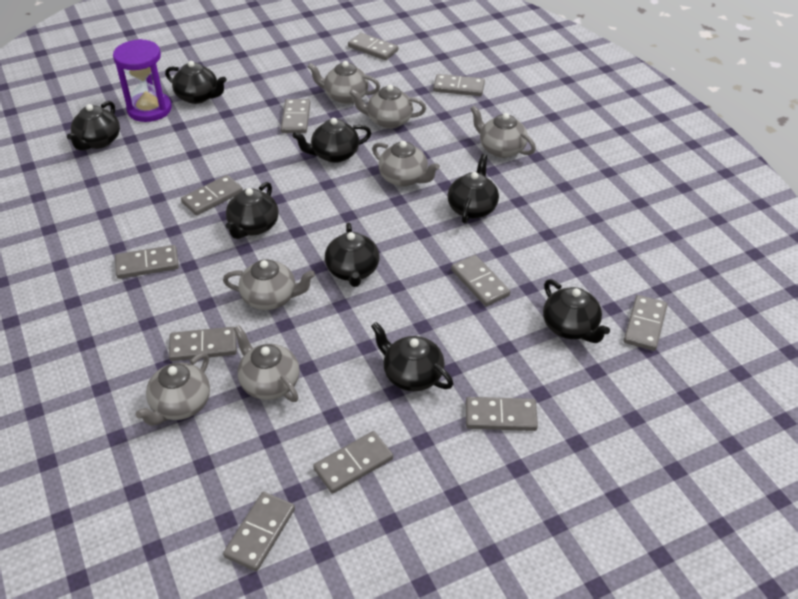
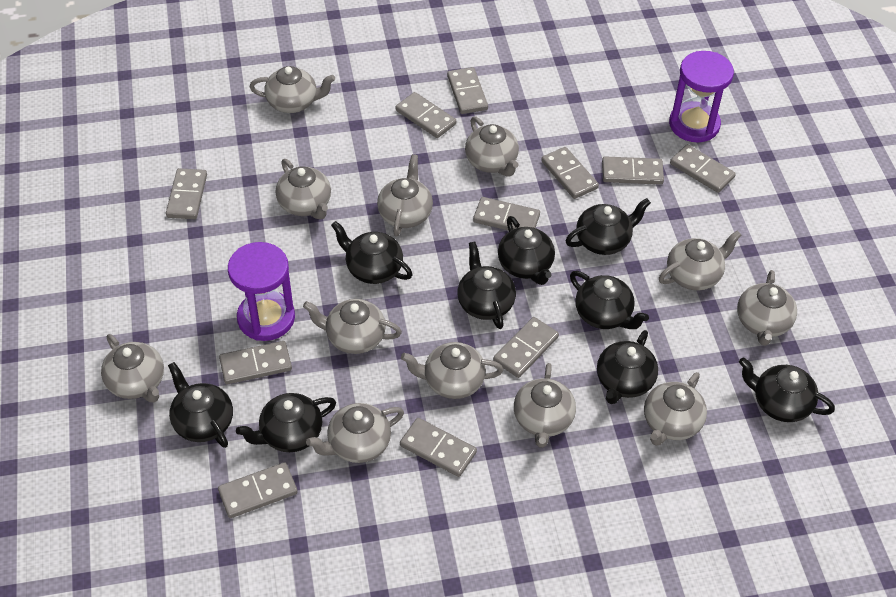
black teapot: 8 -> 9
grey teapot: 7 -> 12
purple hourglass: 1 -> 2

